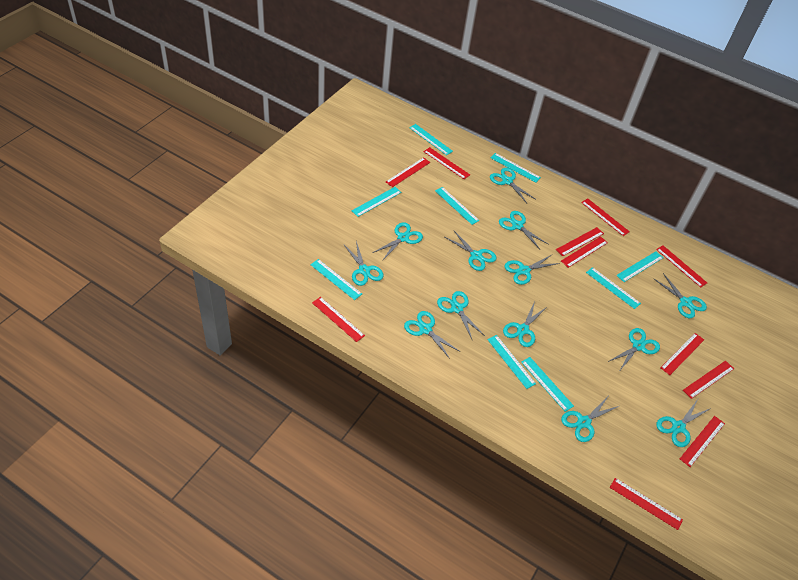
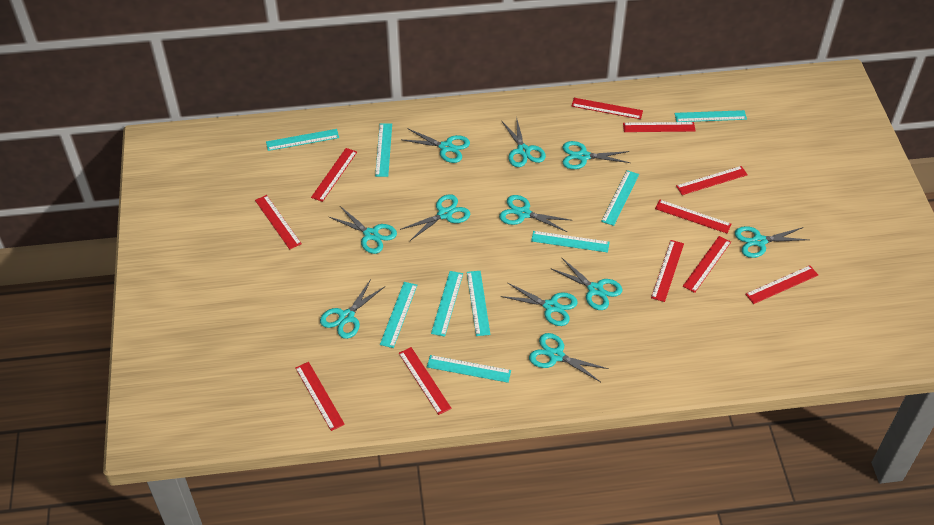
turquoise scissors: 13 -> 11

